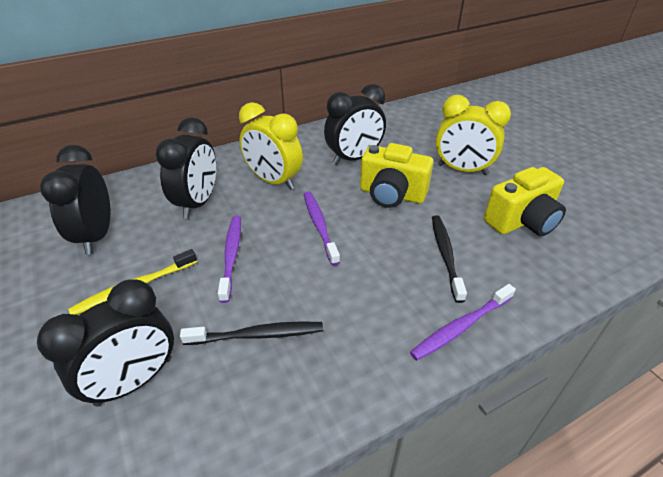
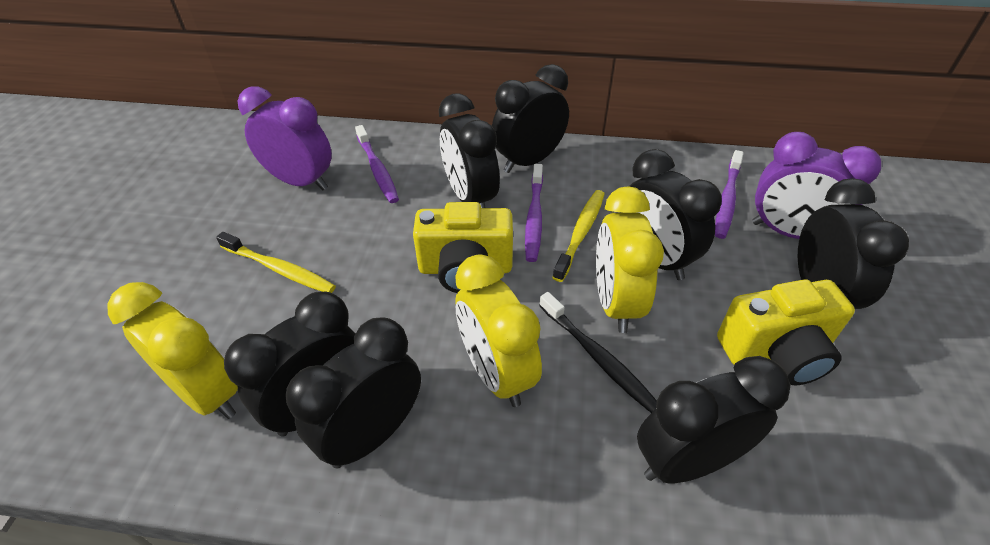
black clock: 4 -> 7
black toothbrush: 2 -> 1
purple clock: 0 -> 2
yellow clock: 2 -> 3
yellow toothbrush: 1 -> 2

